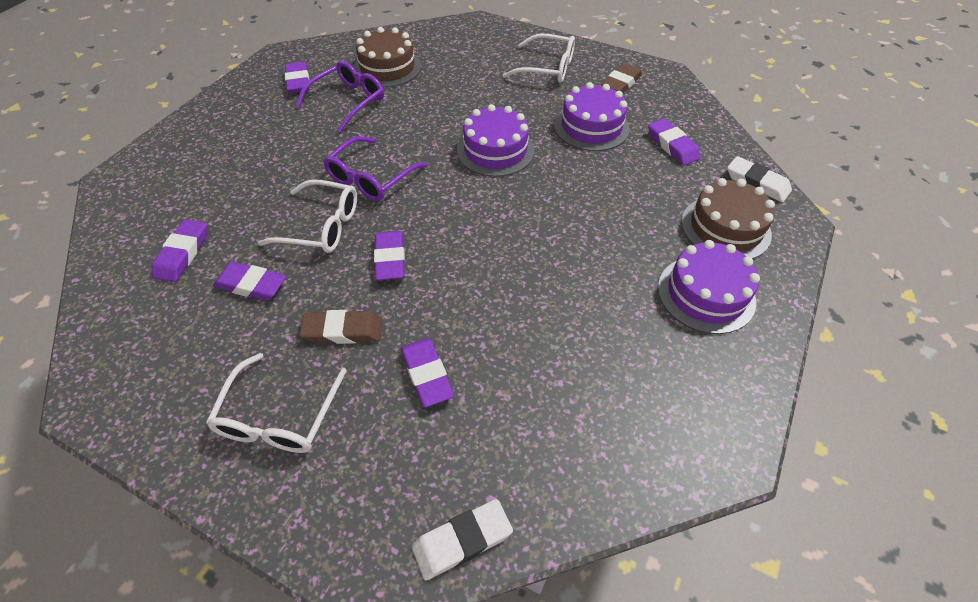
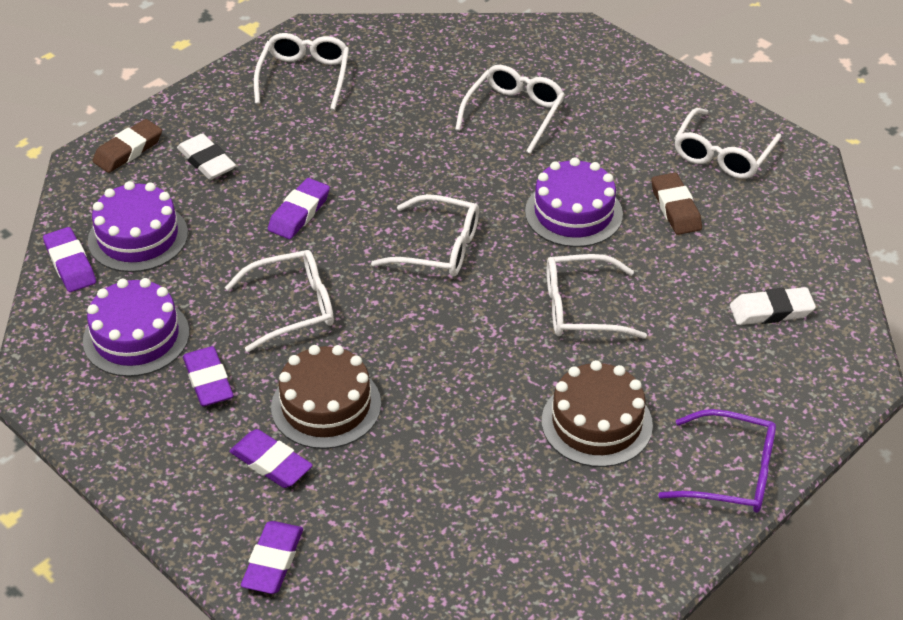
purple eraser: 6 -> 5
purple glasses: 2 -> 1
white glasses: 3 -> 6

